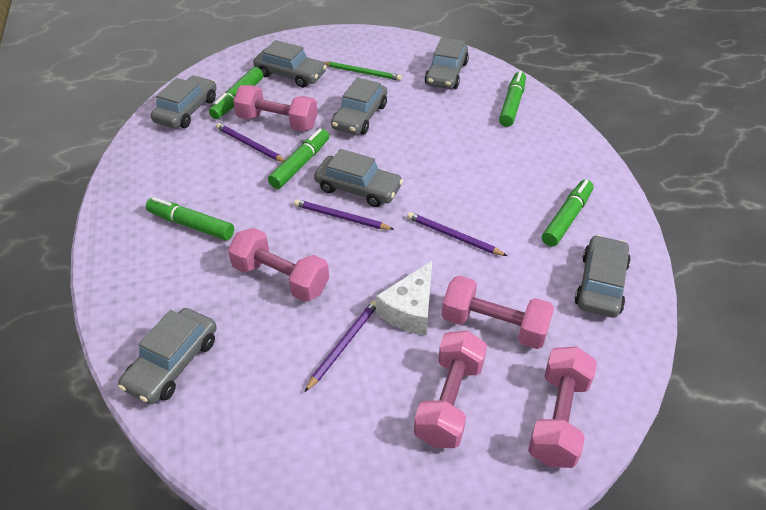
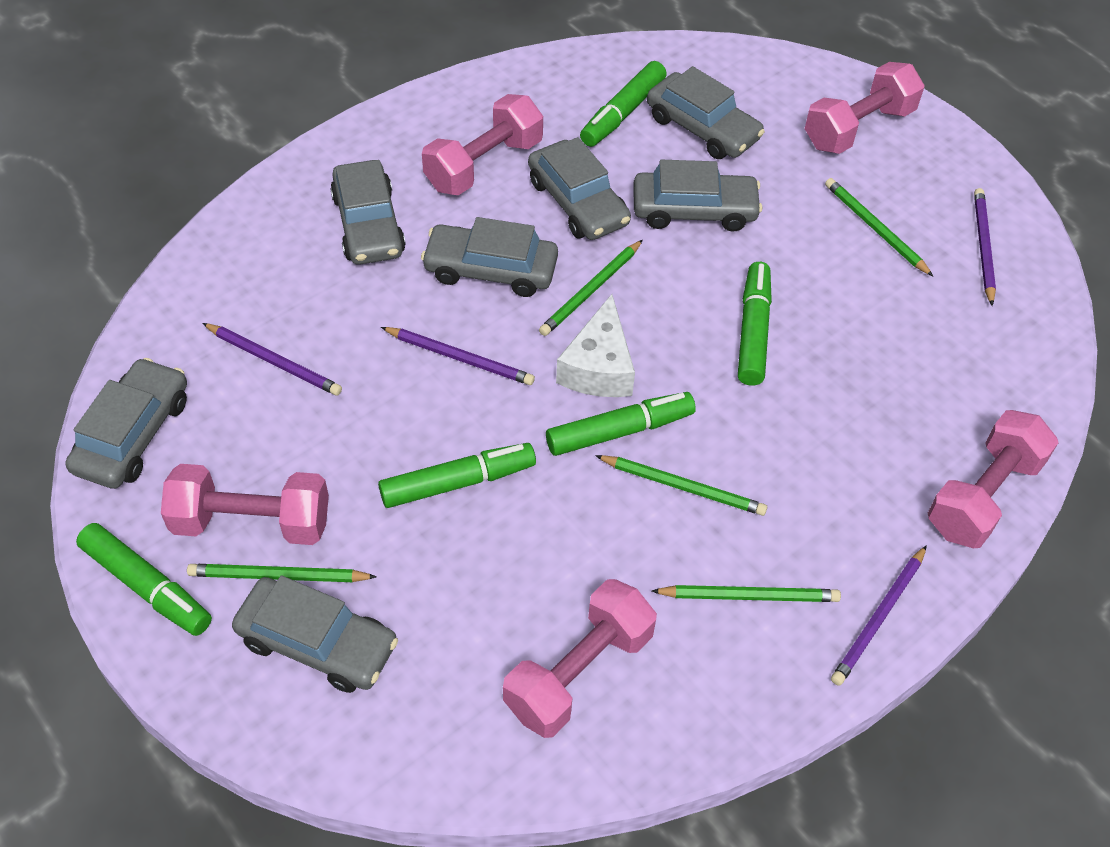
green pencil: 1 -> 5

